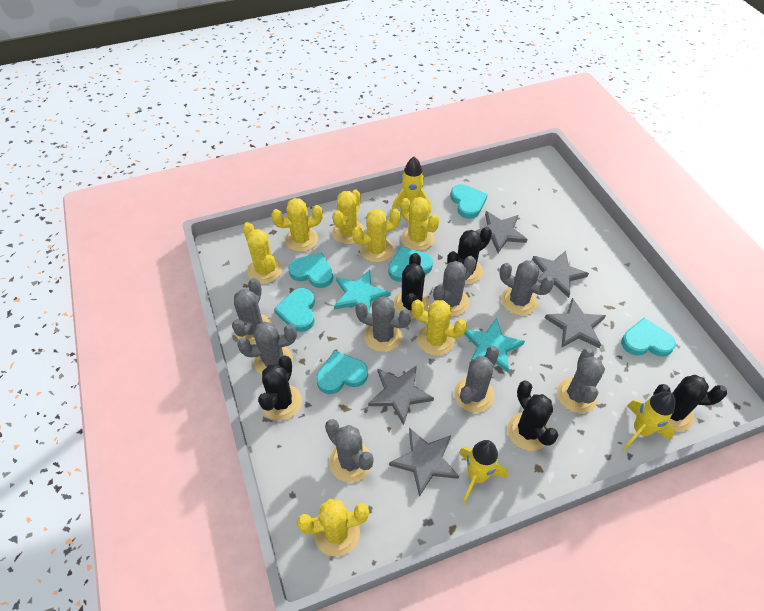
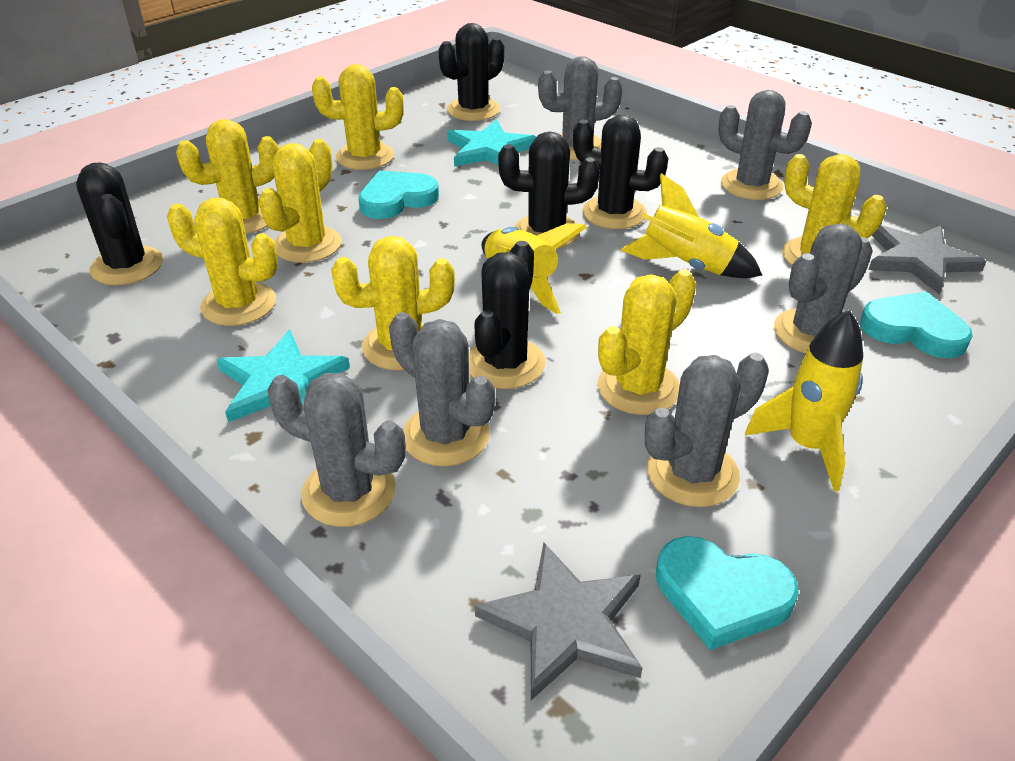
grey cactus: 8 -> 6
grey star: 5 -> 2
turquoise heart: 6 -> 3

